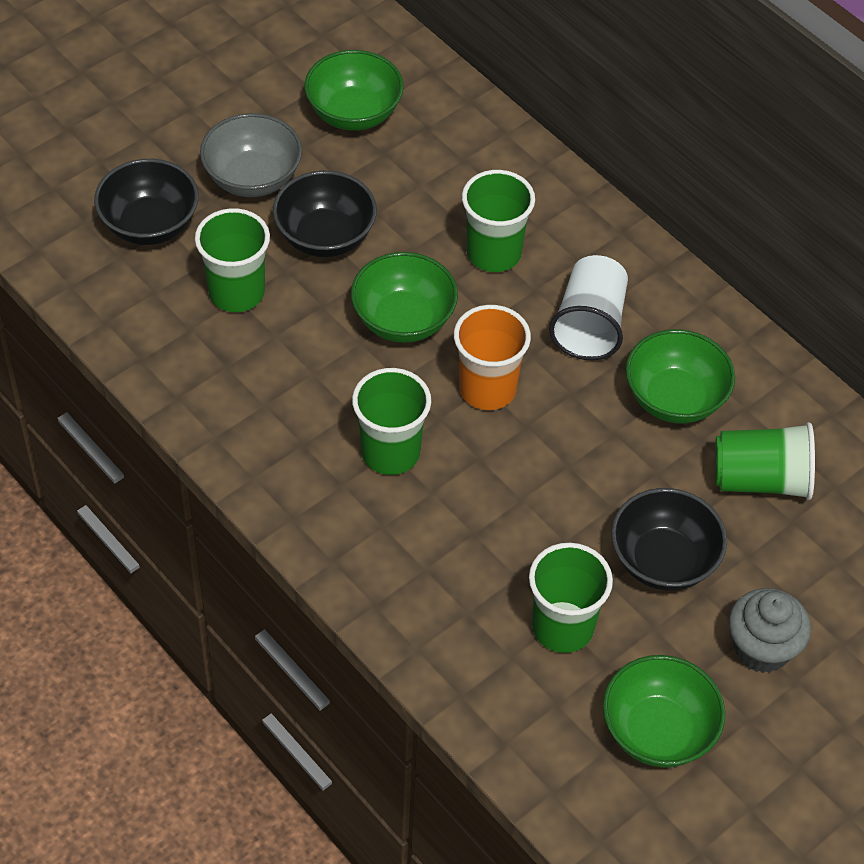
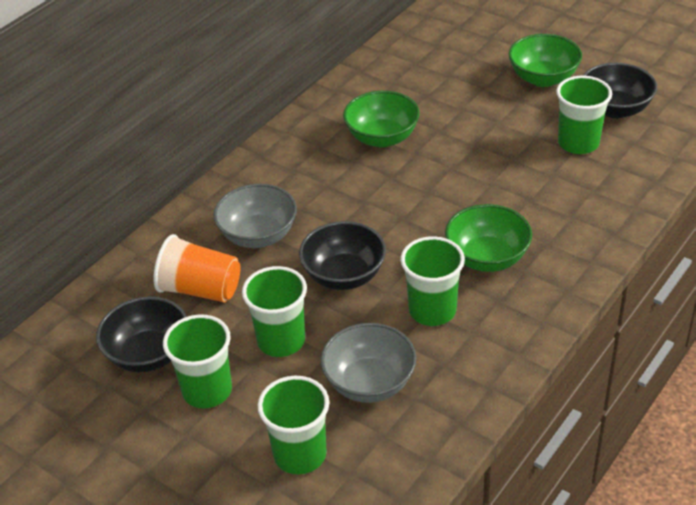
green bowl: 4 -> 3
grey bowl: 1 -> 2
grey cupcake: 1 -> 0
white cup: 1 -> 0

